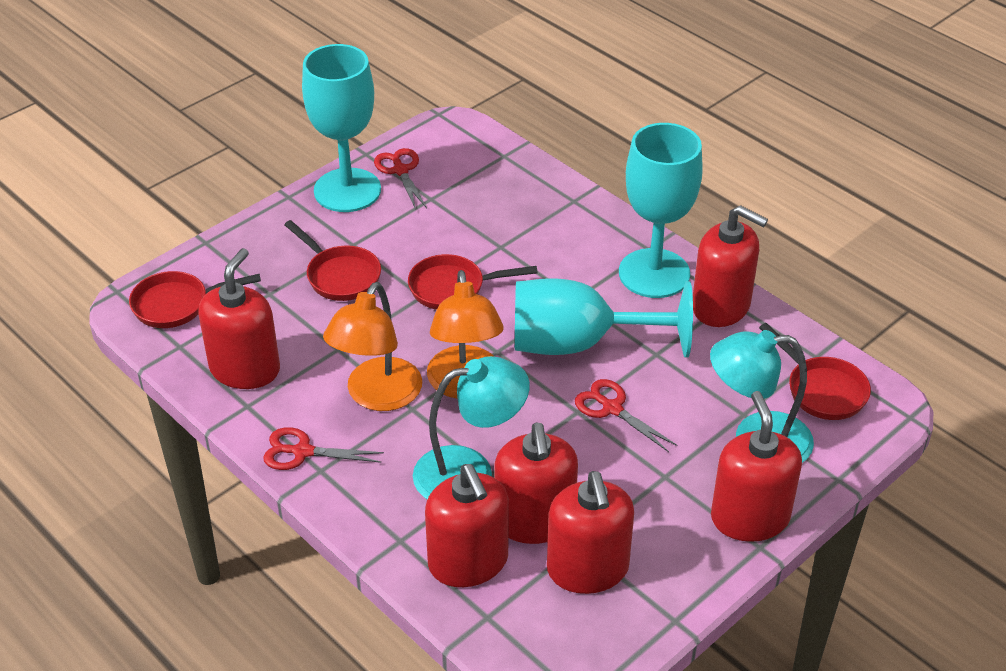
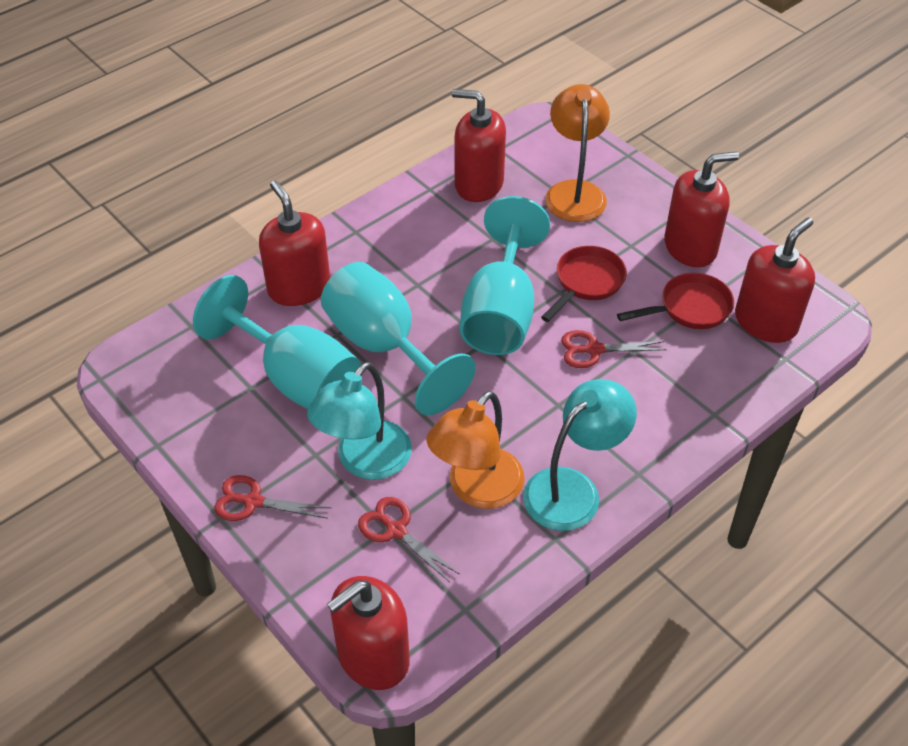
red pan: 4 -> 2
red soap dispenser: 6 -> 5

